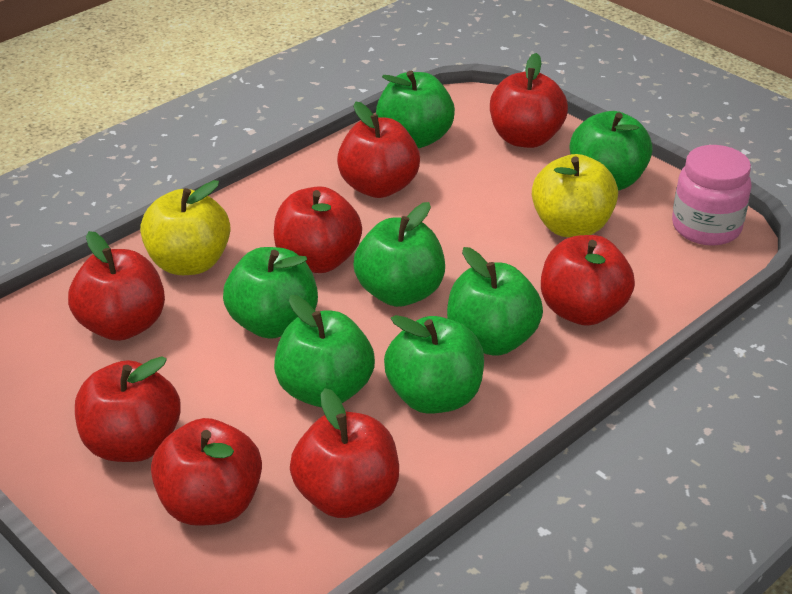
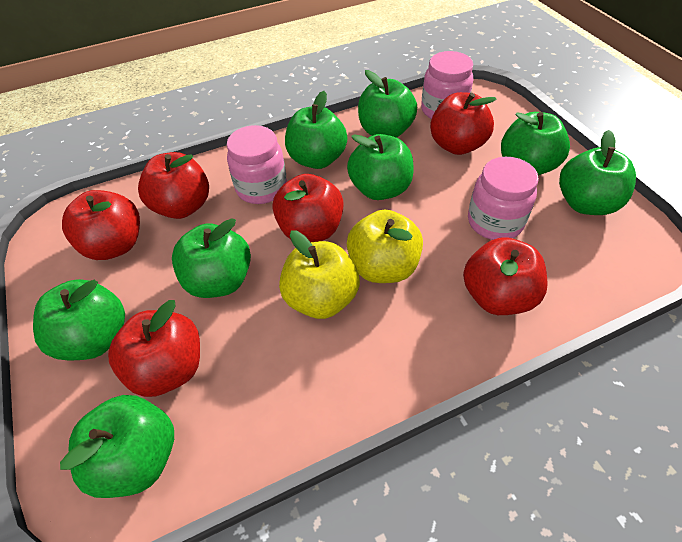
green apple: 7 -> 8
pink jar: 1 -> 3
red apple: 8 -> 6

